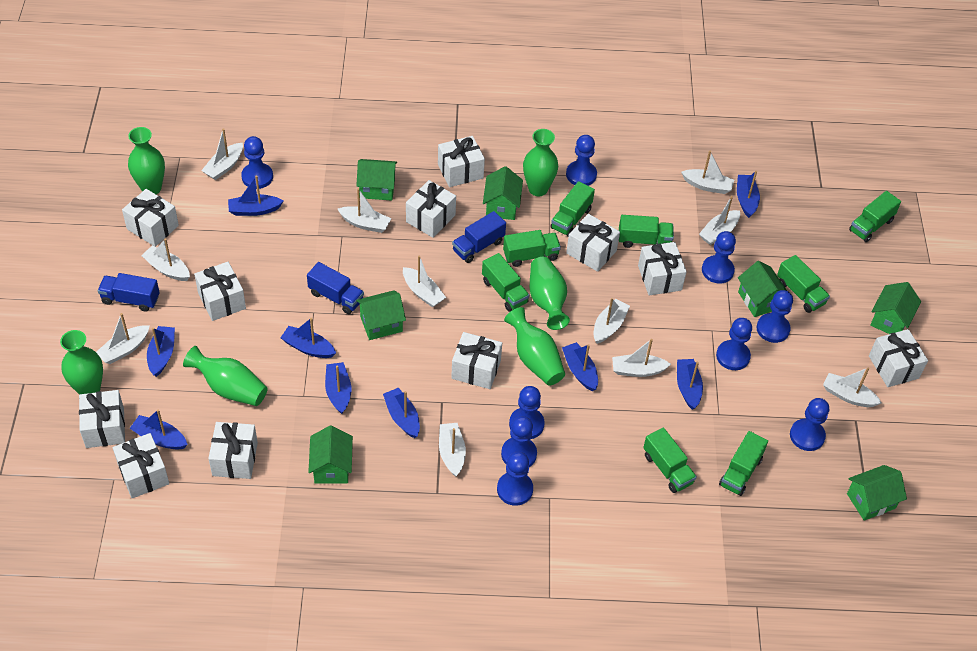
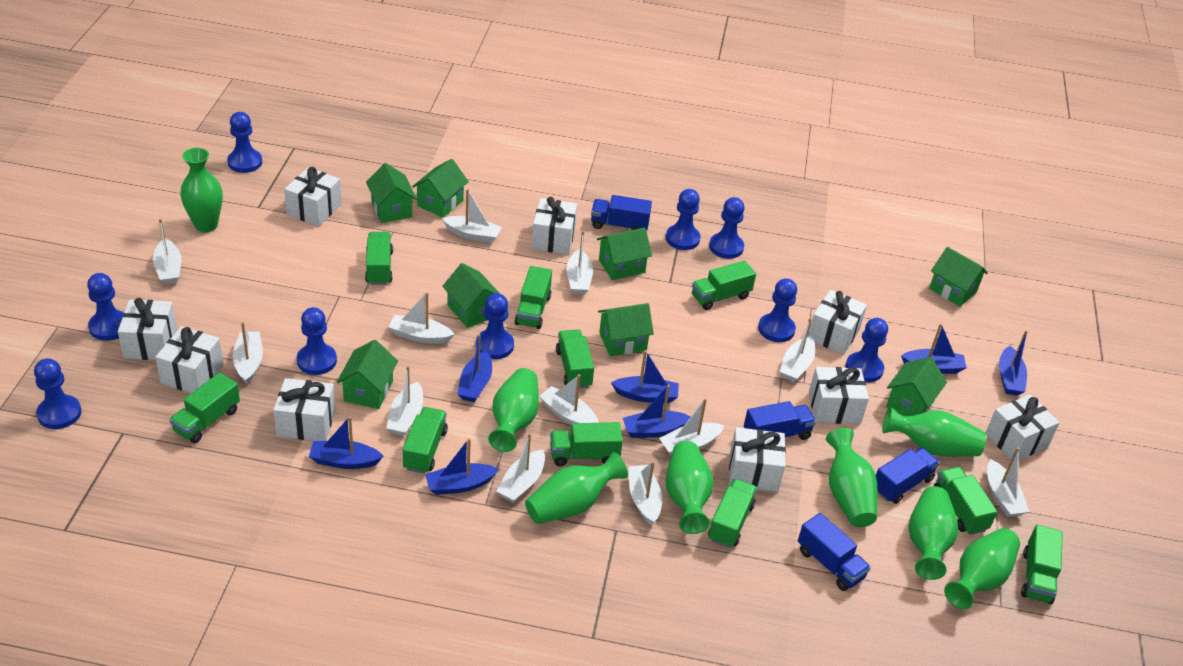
blue boat: 9 -> 7
blue truck: 3 -> 4
green house: 7 -> 8
green truck: 8 -> 10
green vase: 6 -> 8
white boat: 11 -> 12
white gift: 11 -> 9

